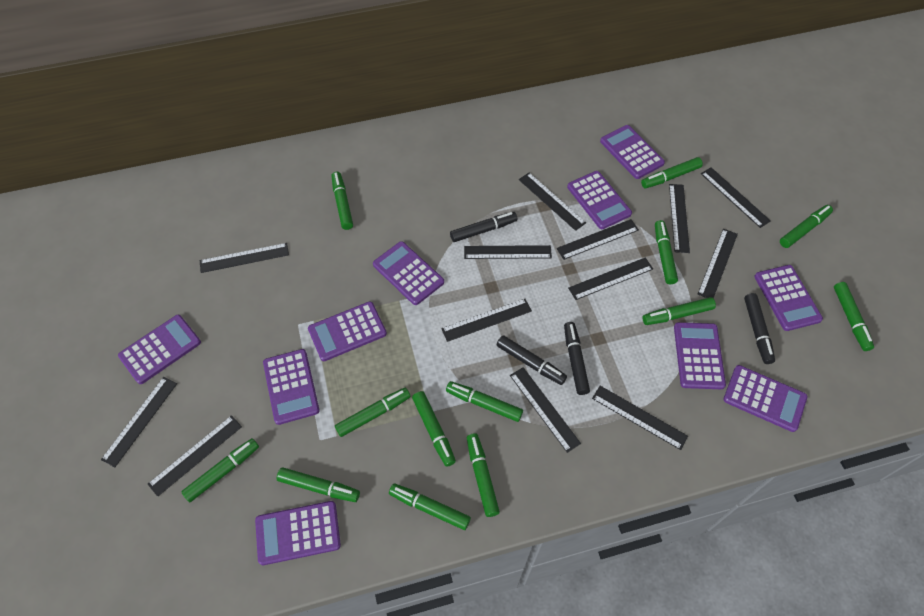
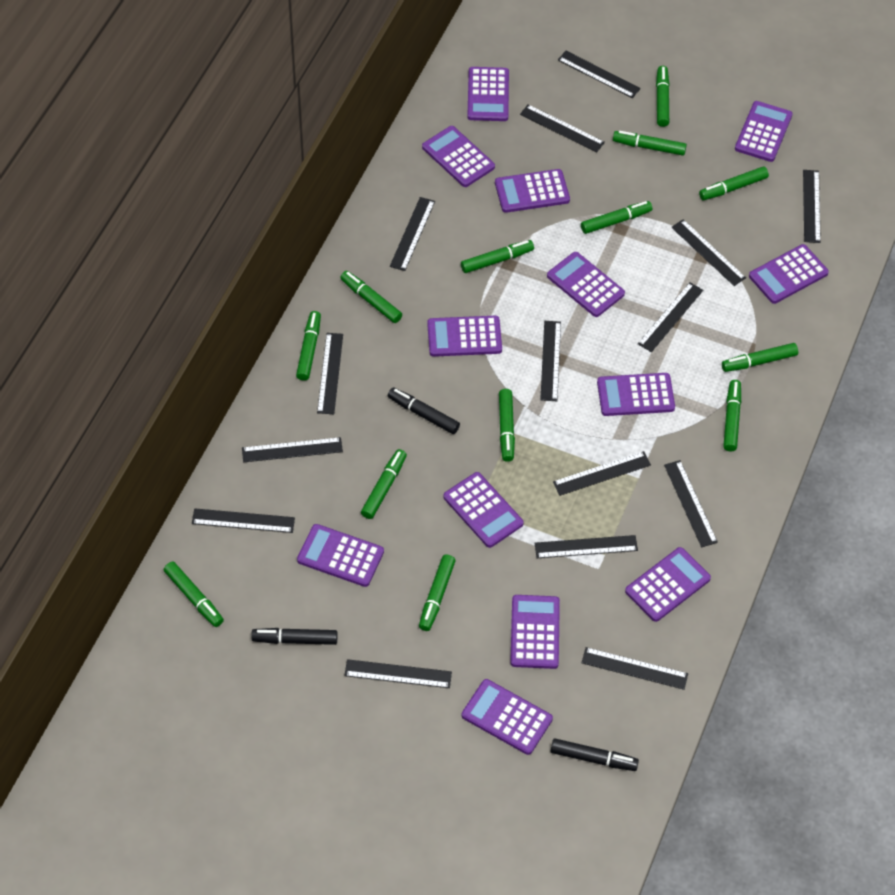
black marker: 4 -> 3
black ruler: 13 -> 15
purple calculator: 10 -> 13

